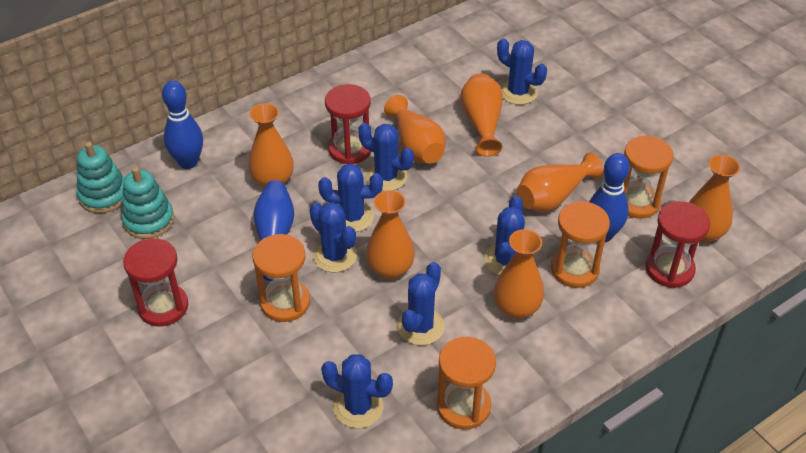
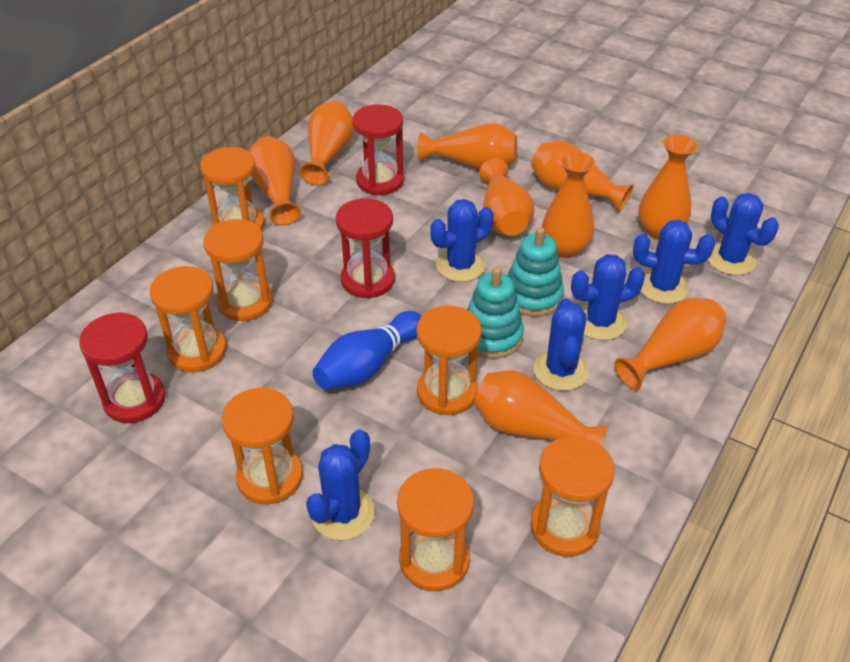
blue bowling pin: 3 -> 1
blue cactus: 7 -> 6
orange hourglass: 4 -> 7
orange vase: 7 -> 9

